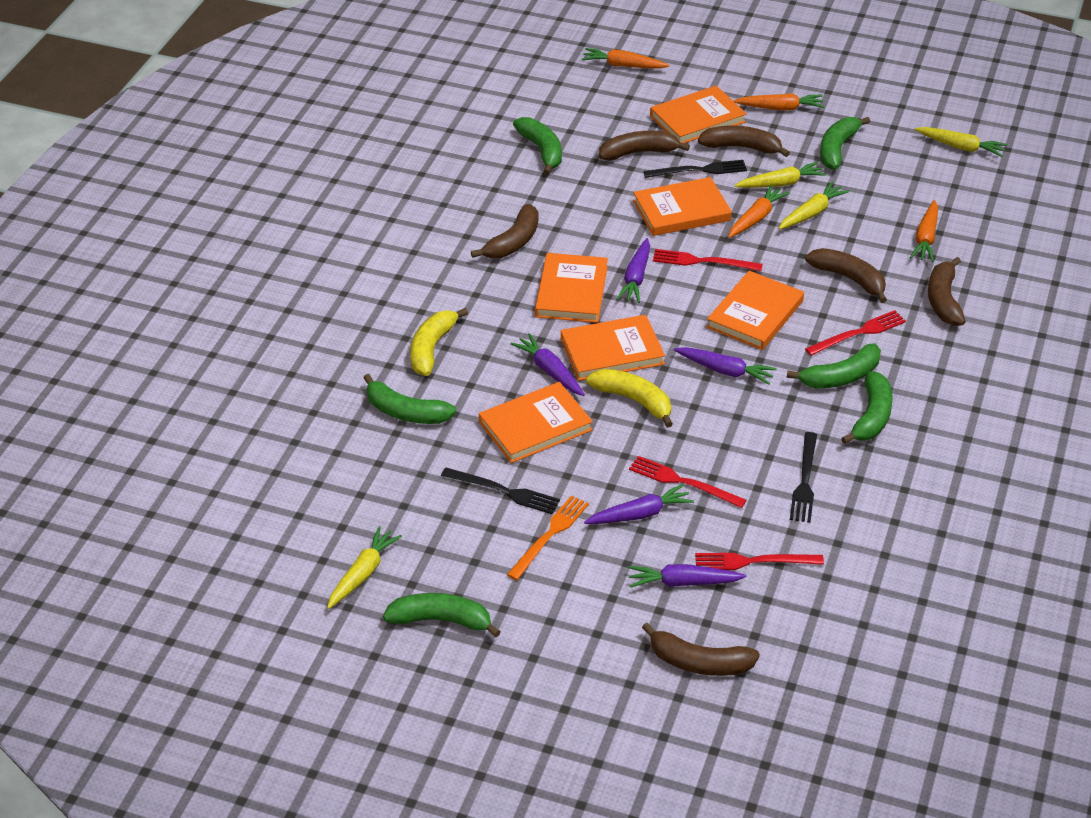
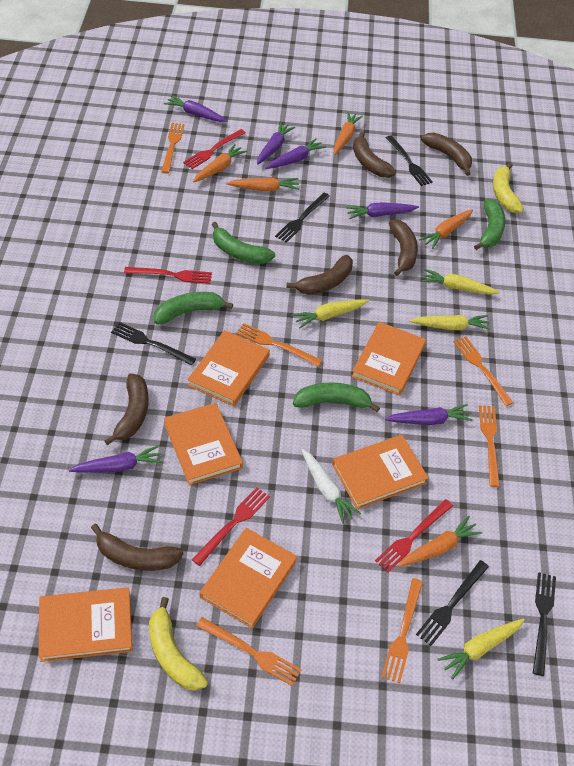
black fork: 3 -> 5
green banana: 6 -> 4
orange carrot: 4 -> 5
orange fork: 1 -> 6
purple carrot: 5 -> 6
white carrot: 0 -> 1

